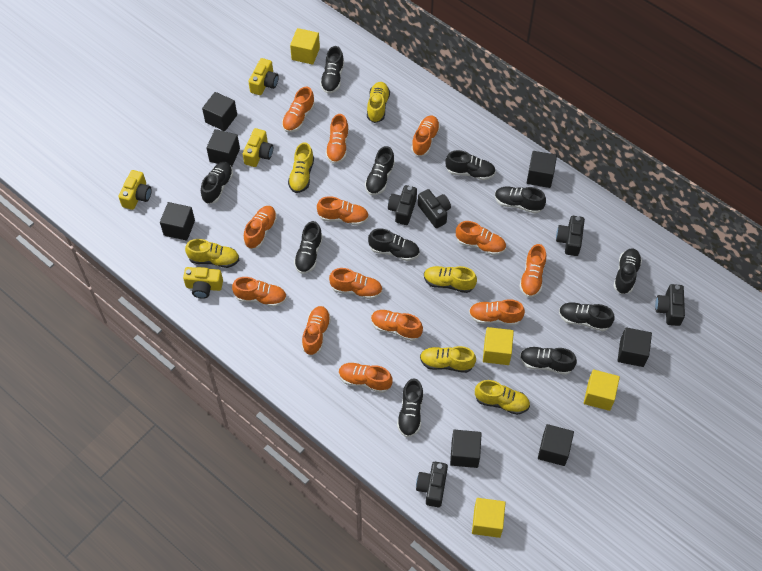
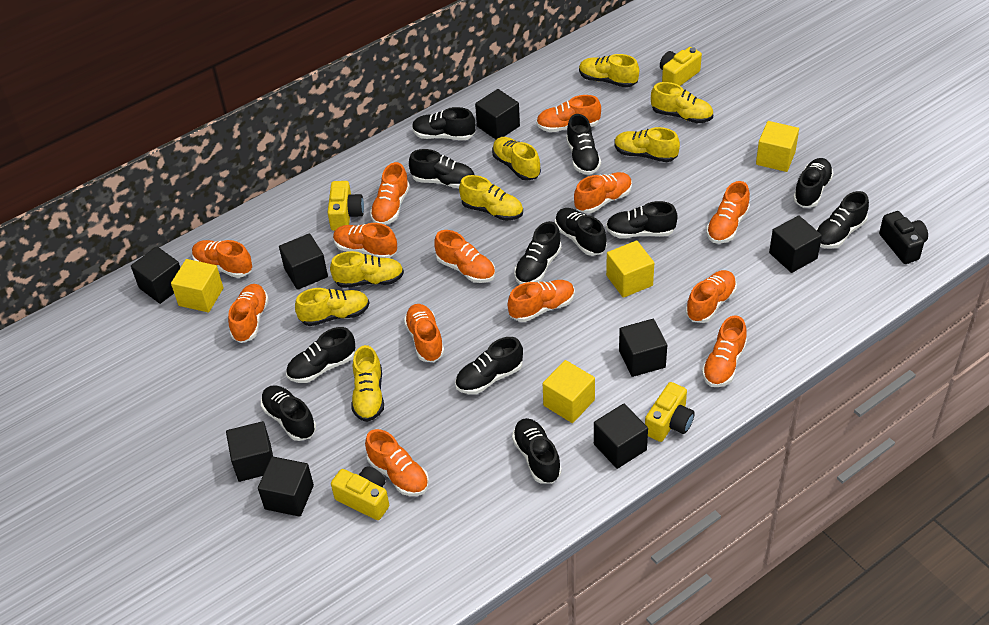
black camera: 5 -> 1
black cube: 7 -> 8
black shoe: 11 -> 12
yellow shoe: 6 -> 8

